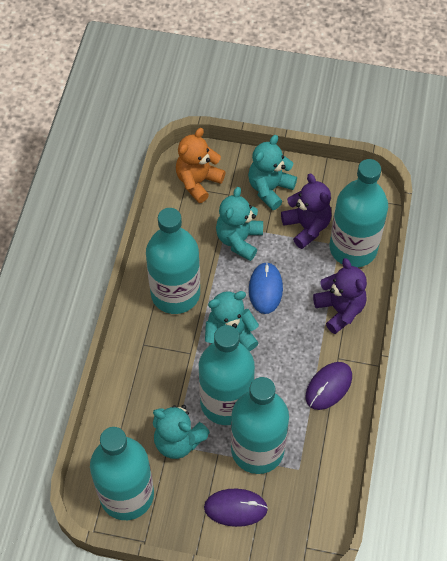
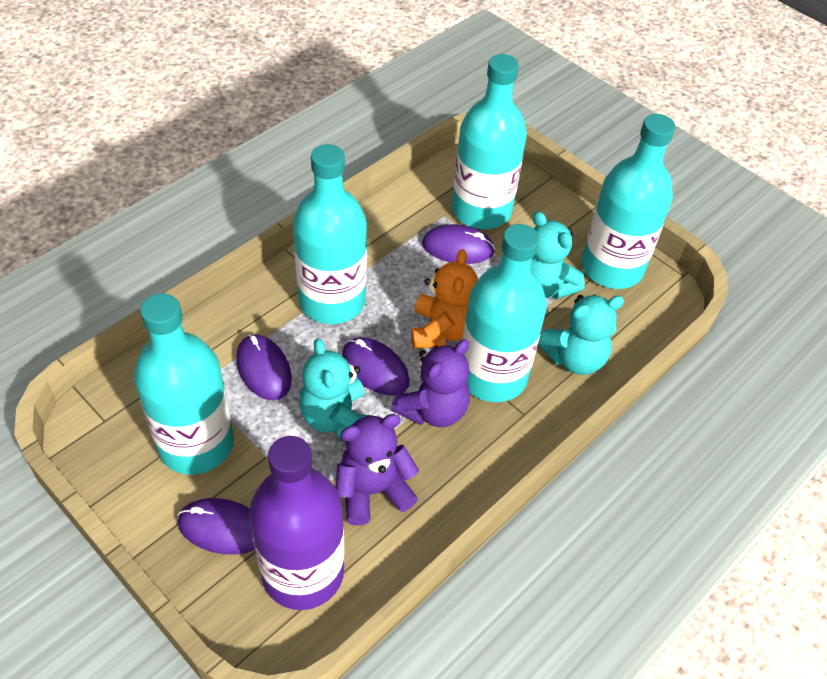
blue mouse: 1 -> 0
purple bottle: 0 -> 1
purple mouse: 2 -> 4
turquoise teddy bear: 4 -> 3

